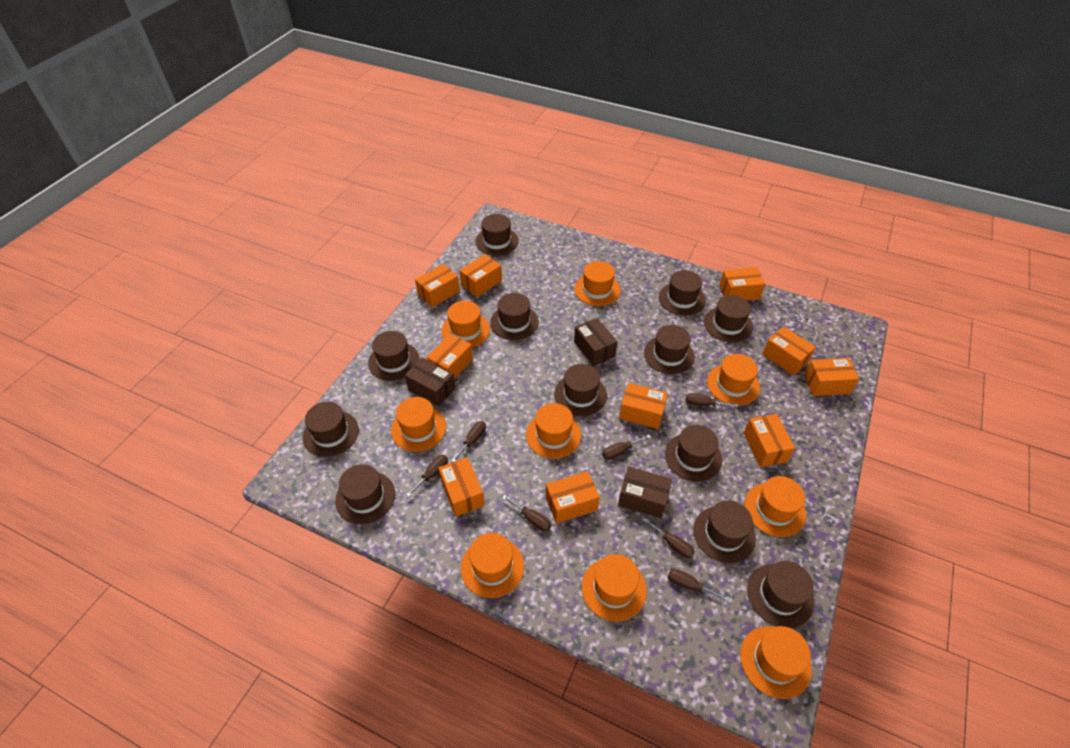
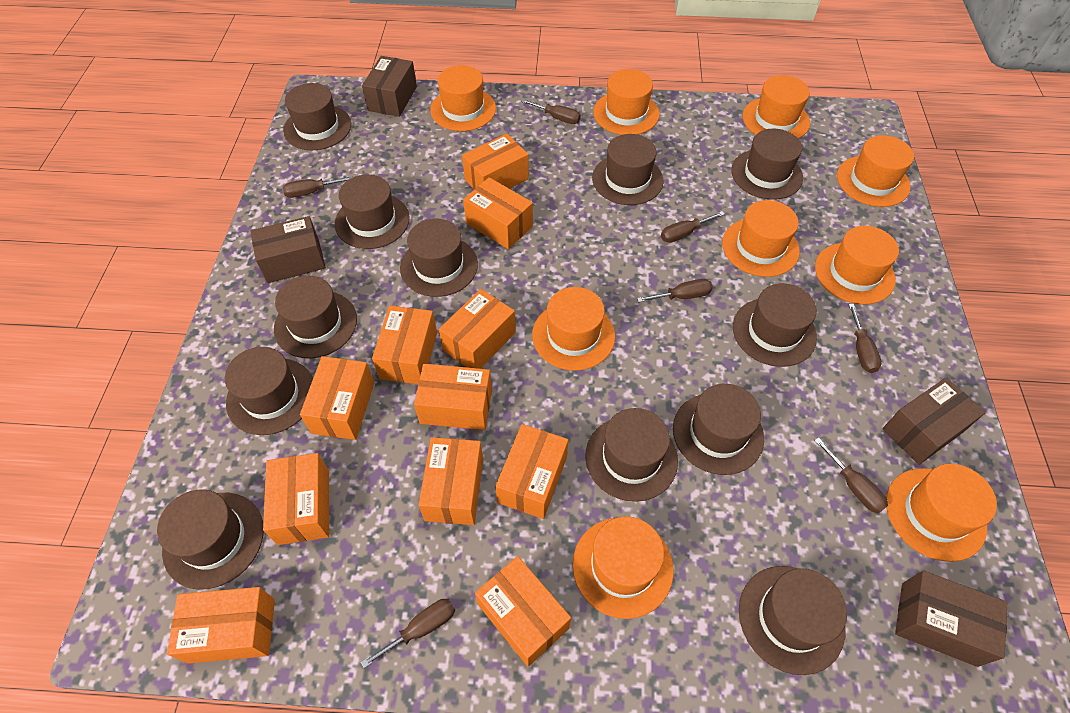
brown box: 3 -> 4
orange box: 10 -> 11

